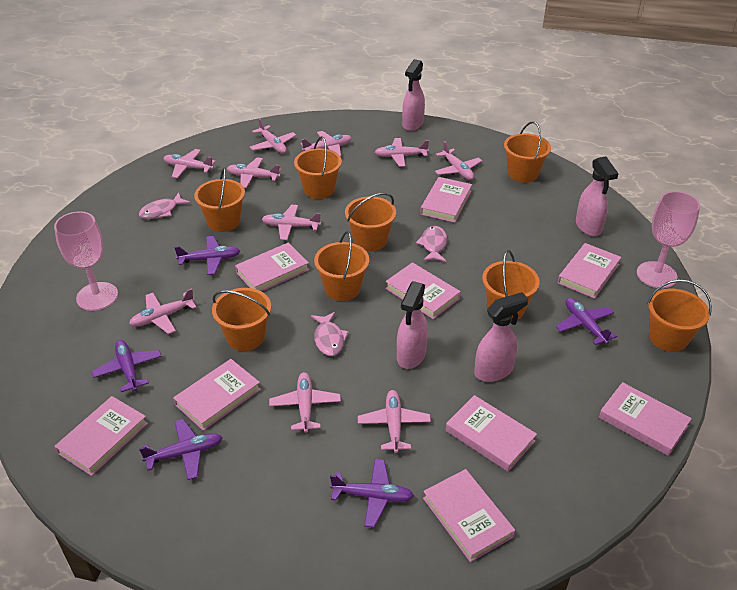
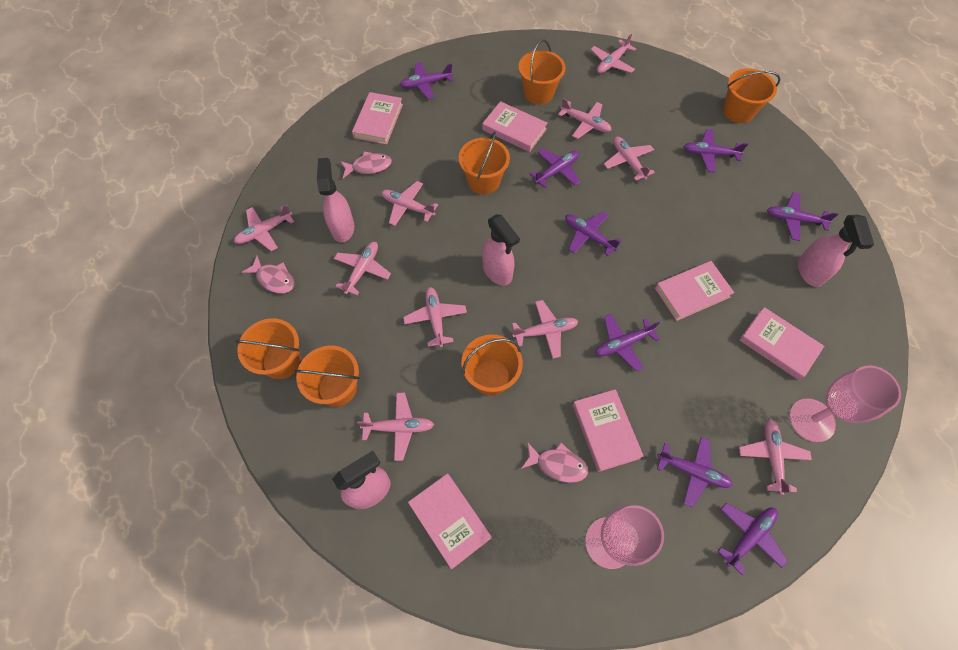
orange bucket: 8 -> 6
pink book: 9 -> 6
purple plane: 5 -> 8

